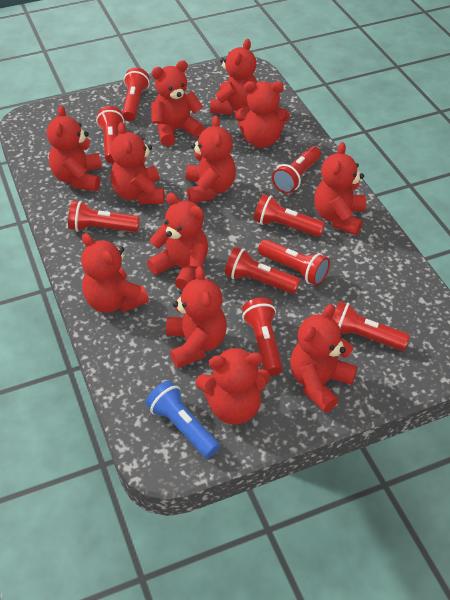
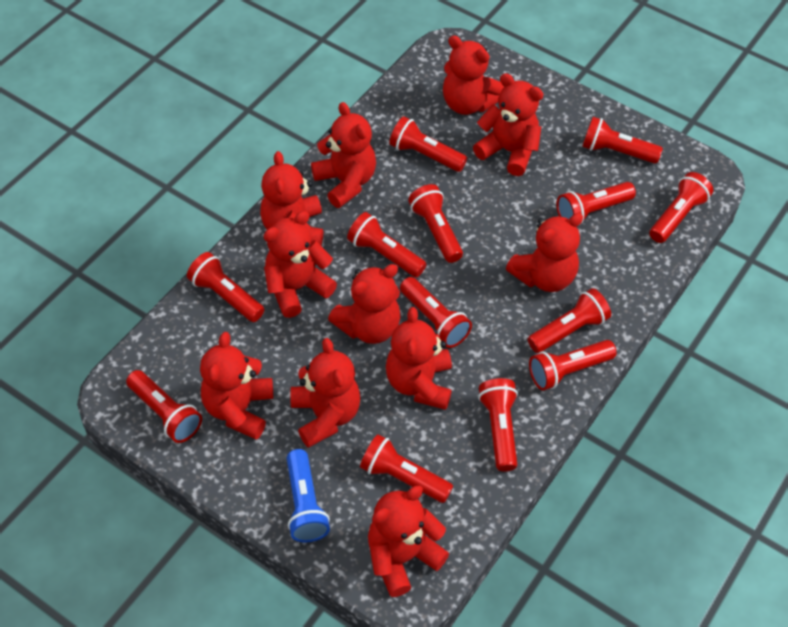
red flashlight: 9 -> 13
red teddy bear: 12 -> 11

